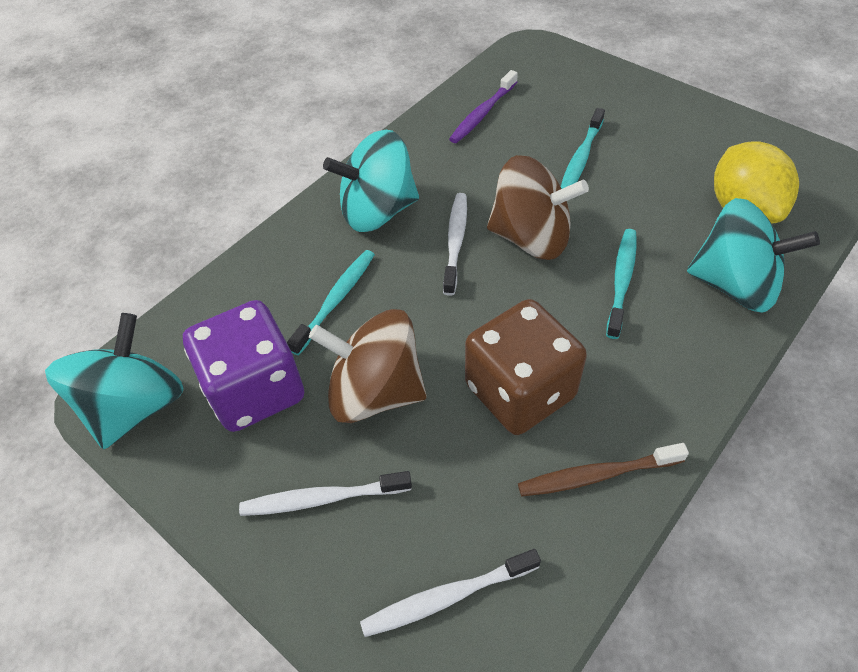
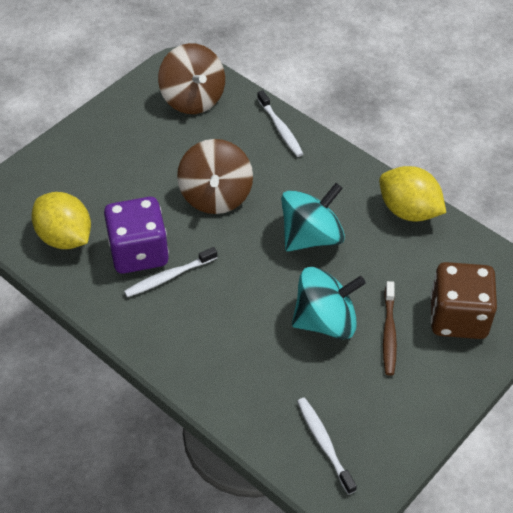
purple toothbrush: 1 -> 0
turquoise spinning top: 3 -> 2
turquoise toothbrush: 3 -> 0
yellow lemon: 1 -> 2

